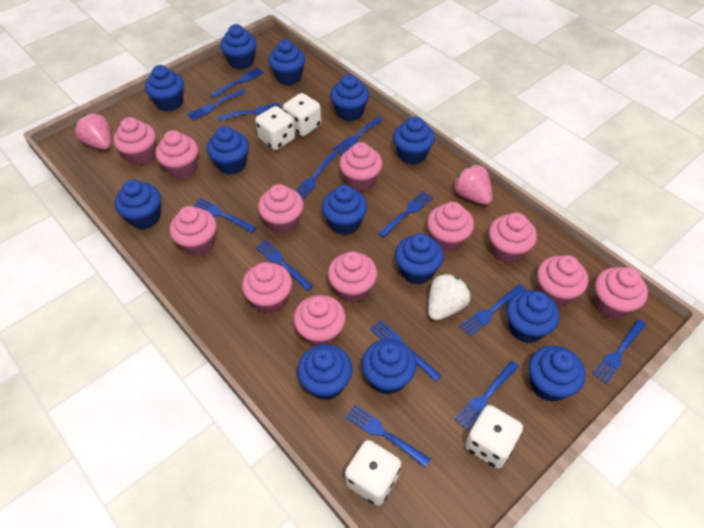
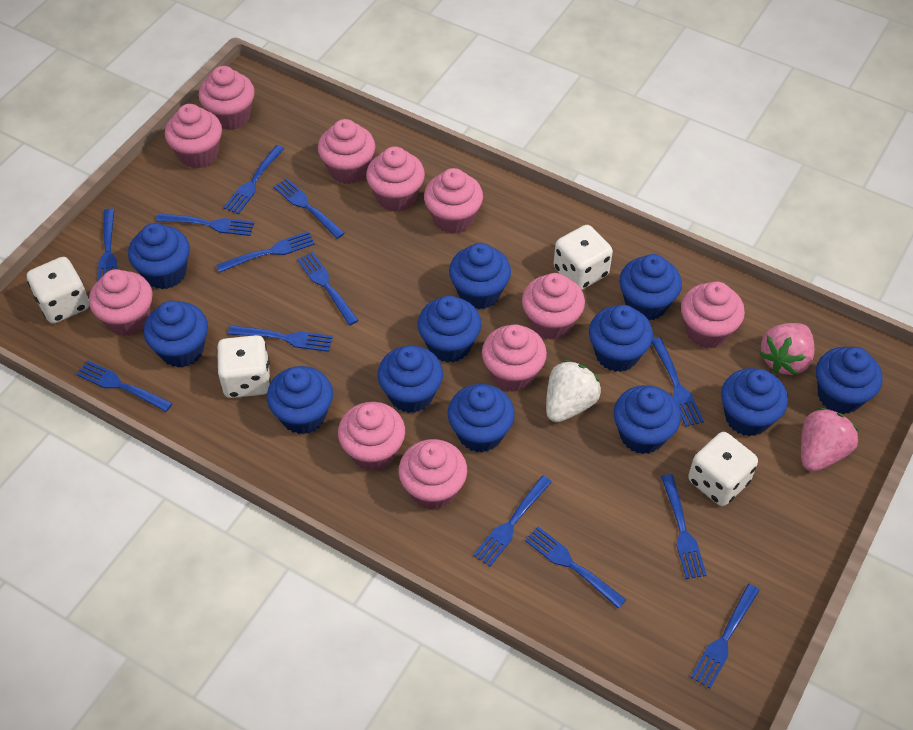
blue cupcake: 13 -> 12
pink cupcake: 12 -> 11

